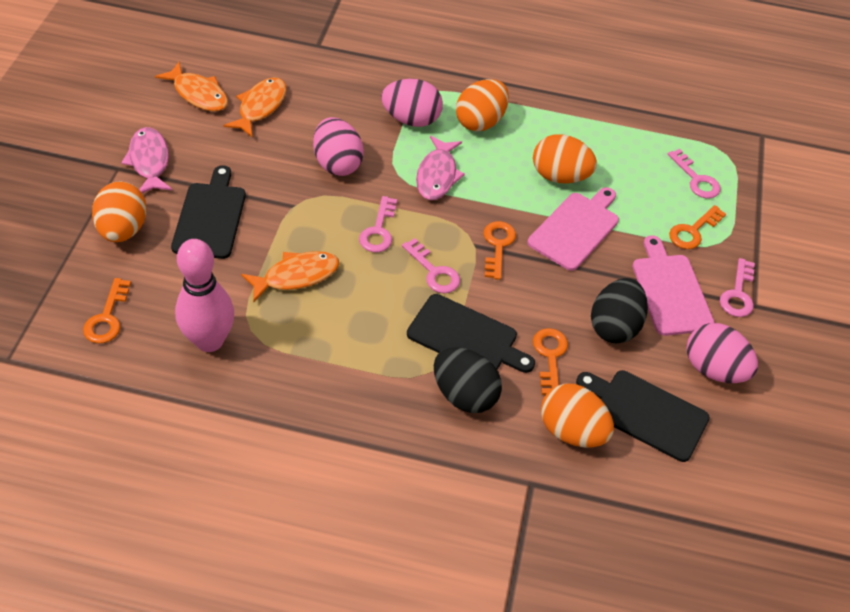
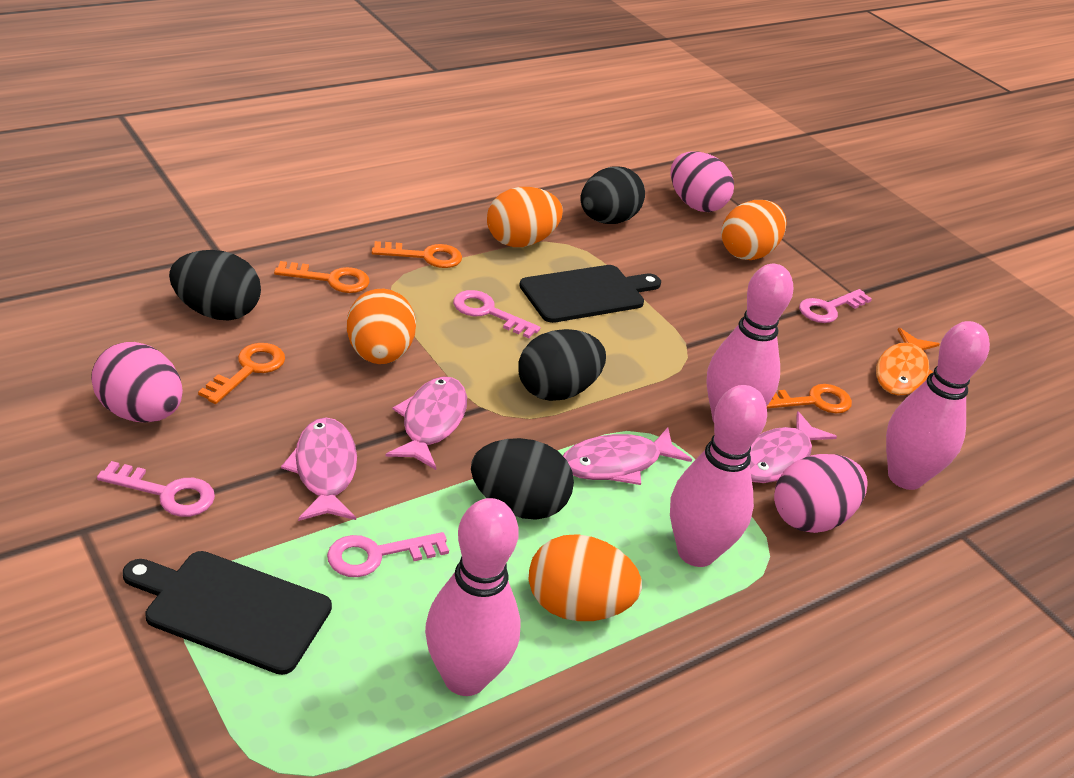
black cutting board: 3 -> 2
black egg: 2 -> 4
orange fish: 3 -> 1
pink bowling pin: 1 -> 4
pink cutting board: 2 -> 0
pink fish: 2 -> 4

